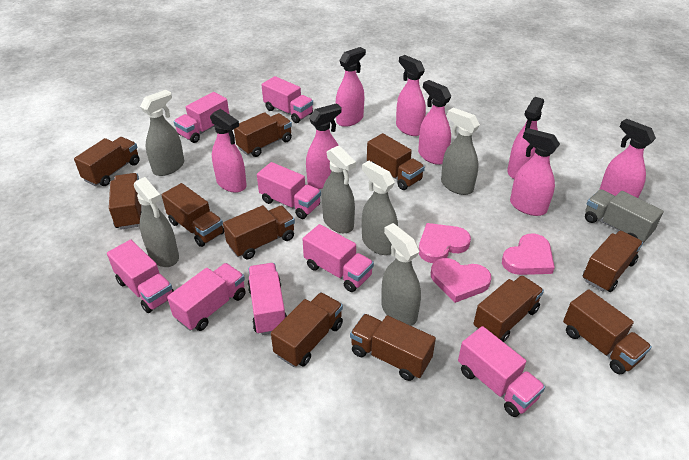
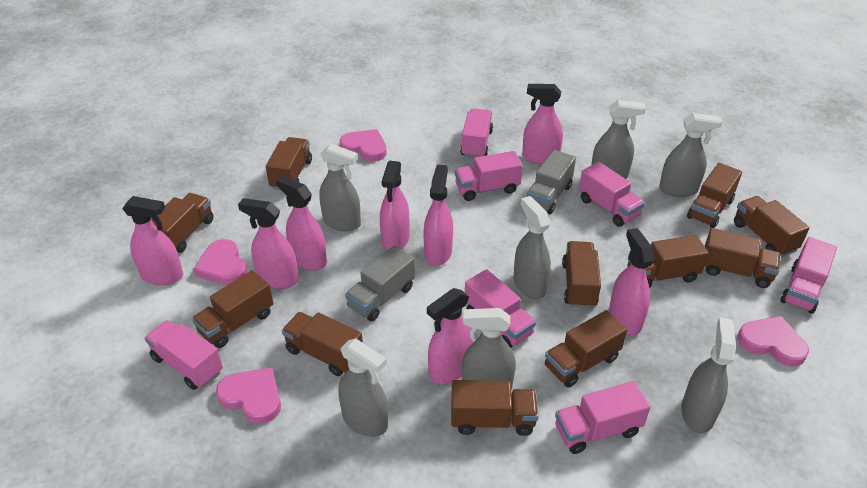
grey spray bottle: 6 -> 7
grey truck: 1 -> 2
pink heart: 3 -> 4
pink truck: 8 -> 7

